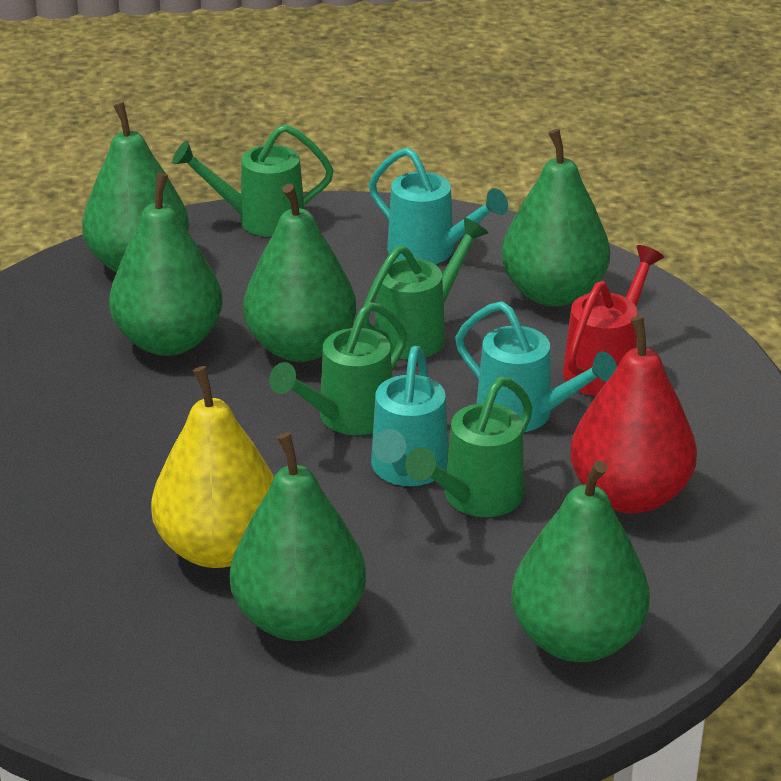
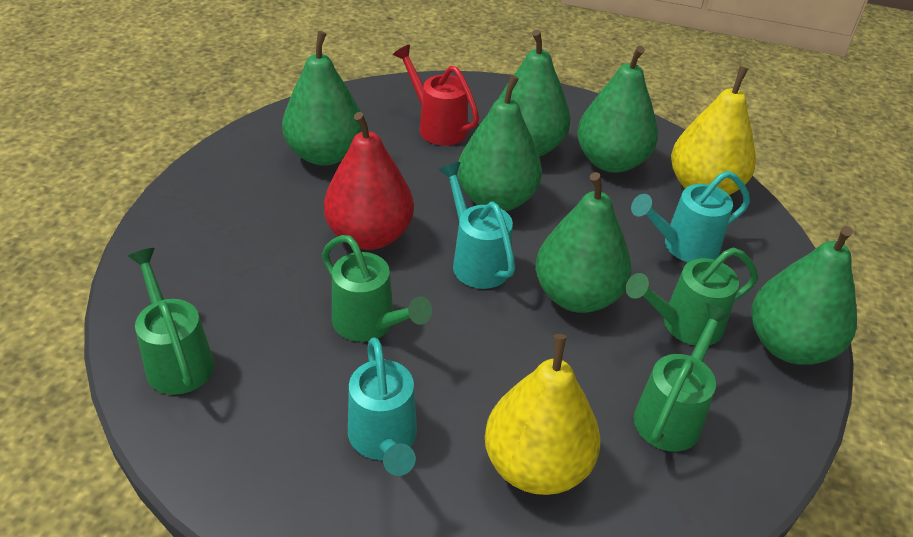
yellow pear: 1 -> 2

